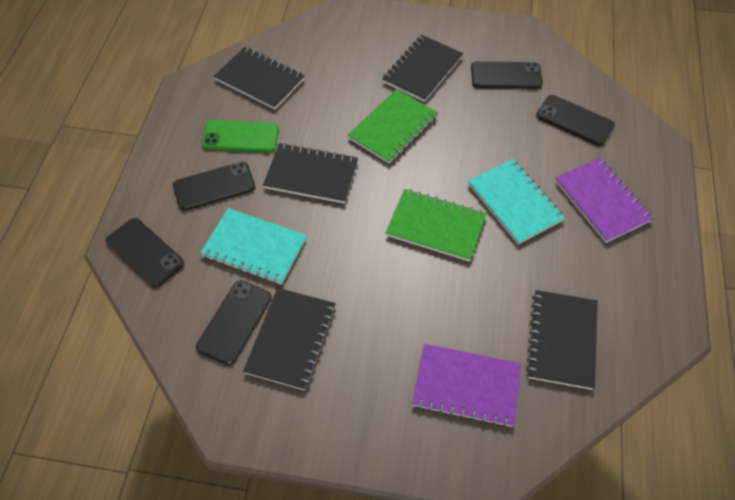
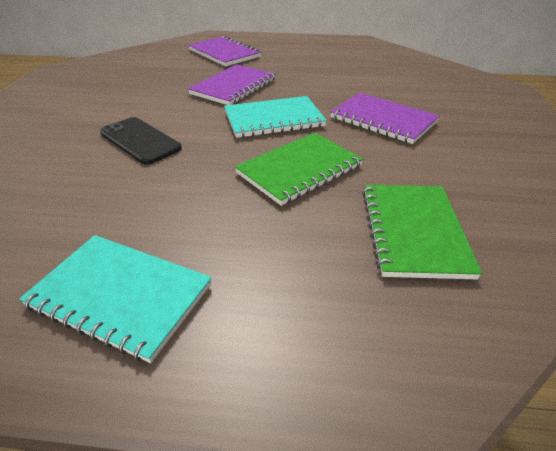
black notebook: 5 -> 0
black phone: 5 -> 1
green phone: 1 -> 0
purple notebook: 2 -> 3

